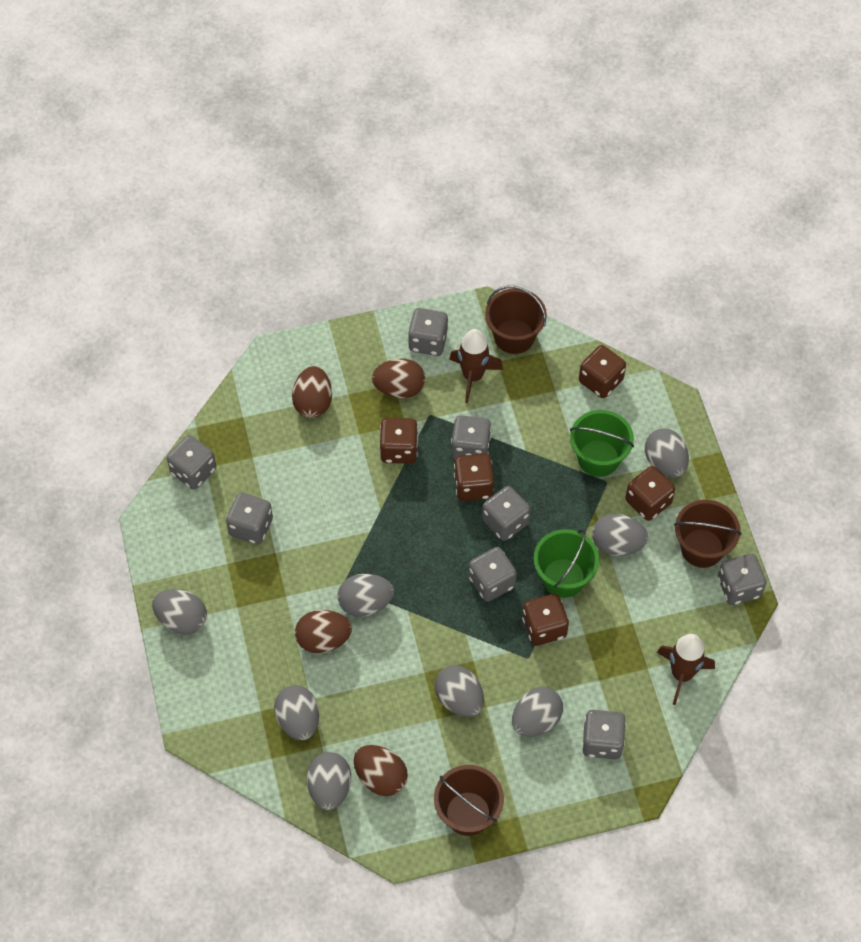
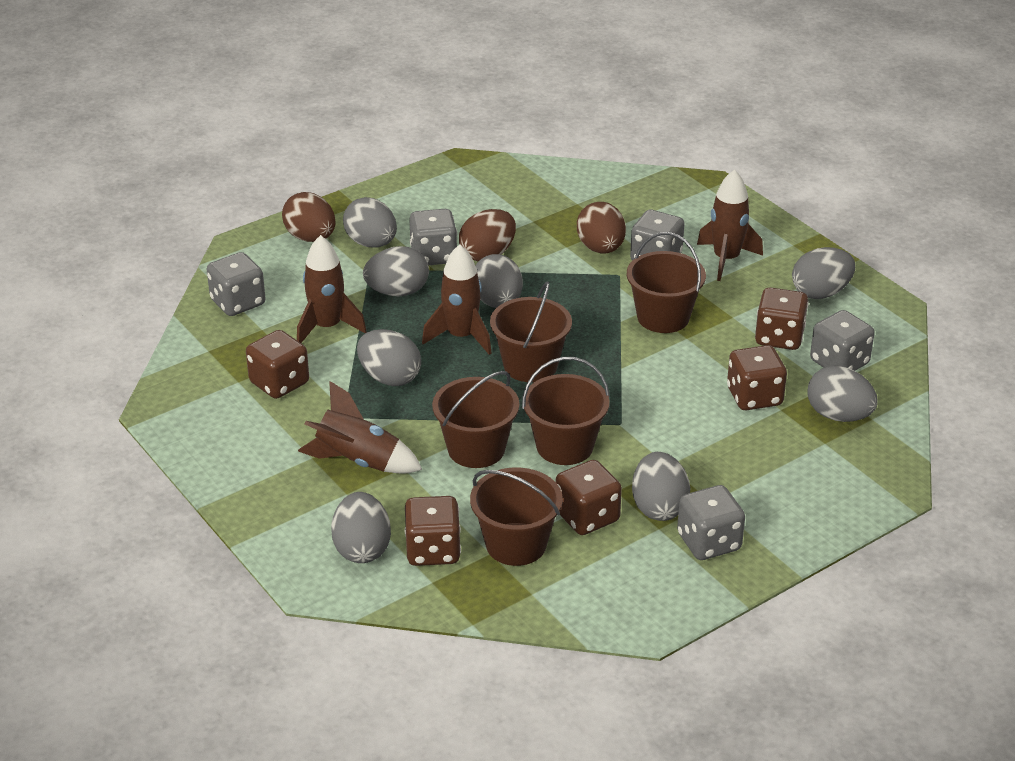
brown bucket: 3 -> 5
brown egg: 4 -> 3
brown rocket: 2 -> 4
green bucket: 2 -> 0
grey dice: 8 -> 5

